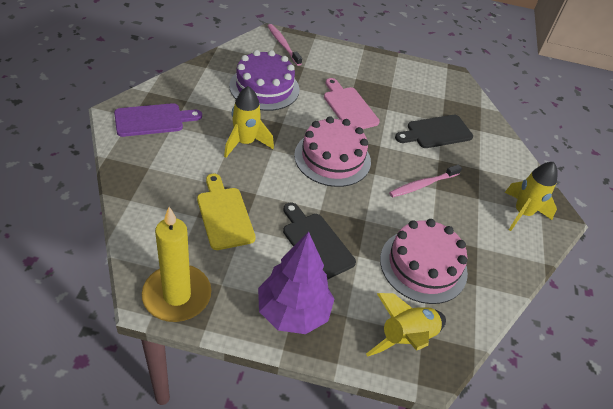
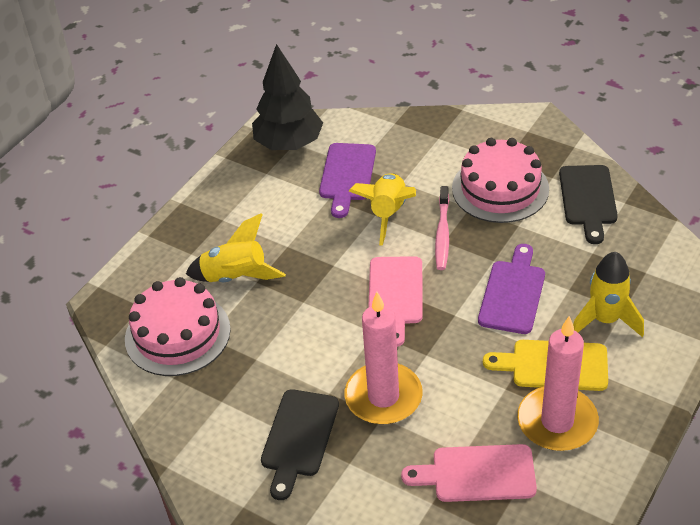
black tree: 0 -> 1
pink candle: 0 -> 2
pink cutting board: 1 -> 2
pink toothbrush: 2 -> 1
purple cake: 1 -> 0
purple cutting board: 1 -> 2
purple tree: 1 -> 0
yellow candle: 1 -> 0

